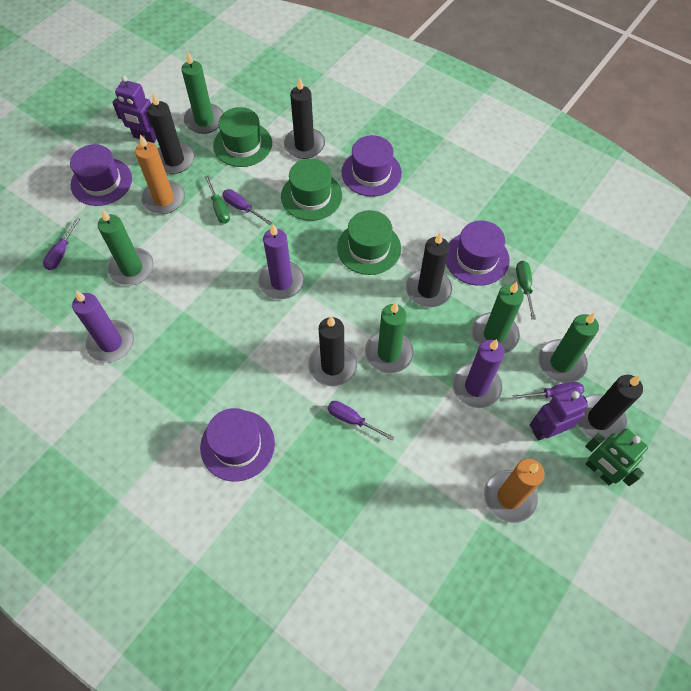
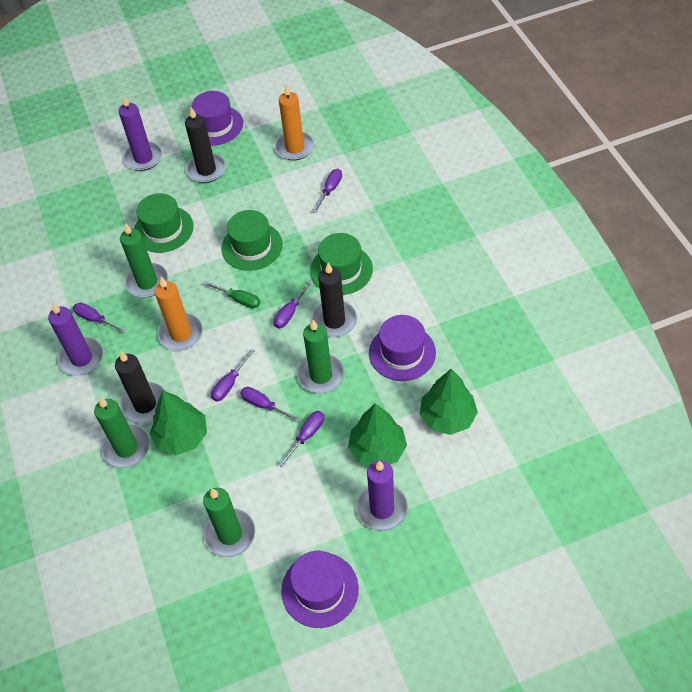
black candle: 5 -> 3
green candle: 5 -> 4
green robot: 1 -> 0
green screwdriver: 2 -> 1
green tree: 0 -> 3
purple hat: 4 -> 3
purple robot: 2 -> 0
purple screwdriver: 4 -> 6

